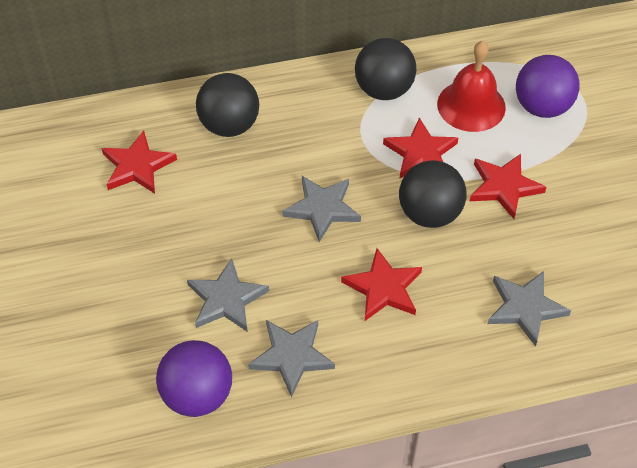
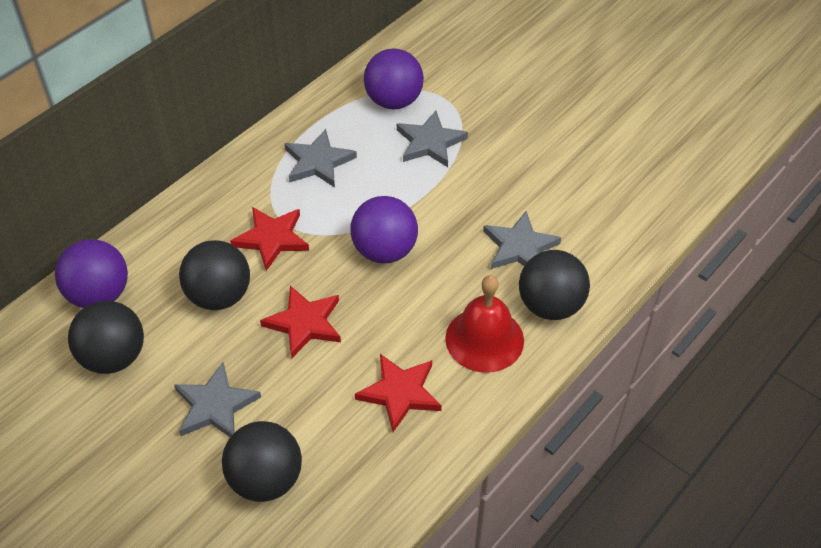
black ball: 3 -> 4
purple ball: 2 -> 3
red star: 4 -> 3

